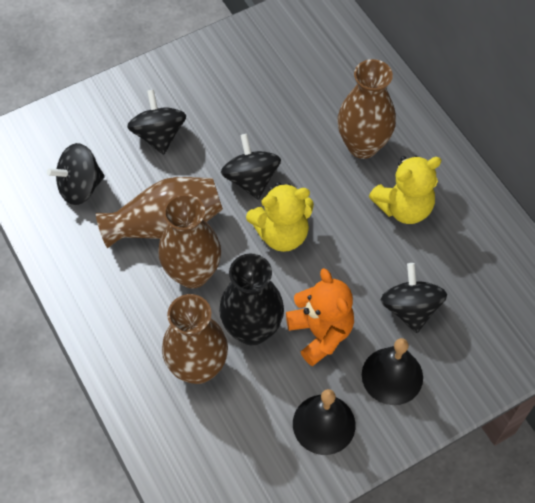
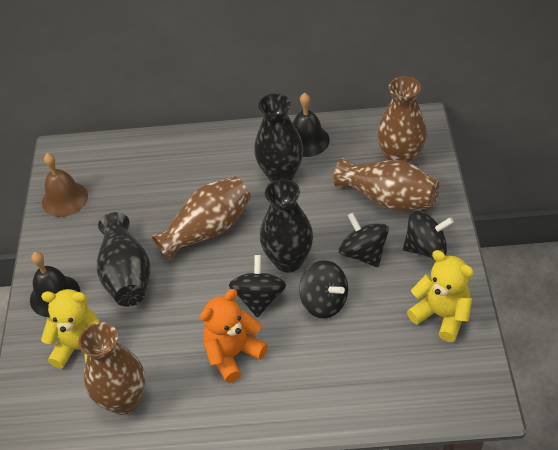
black vase: 1 -> 3
brown bell: 0 -> 1

